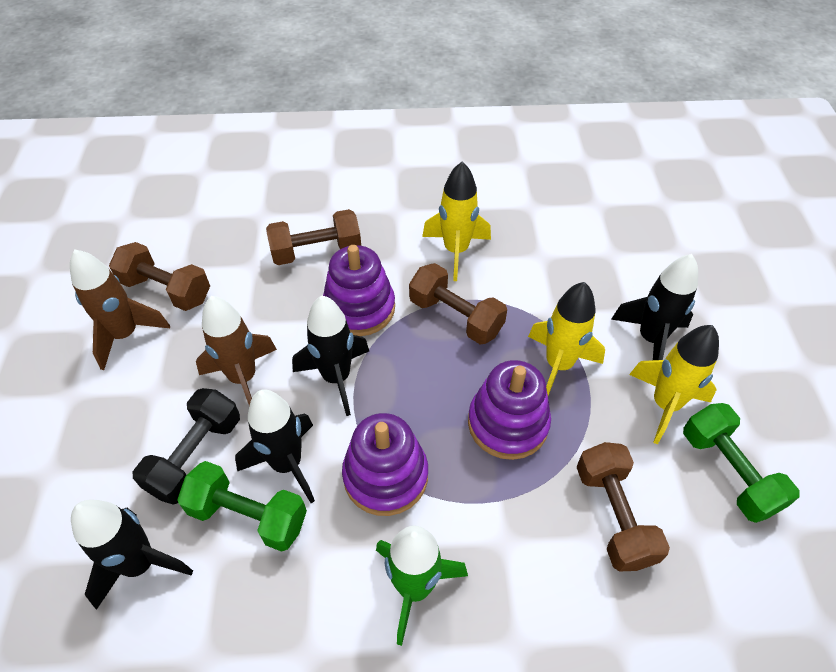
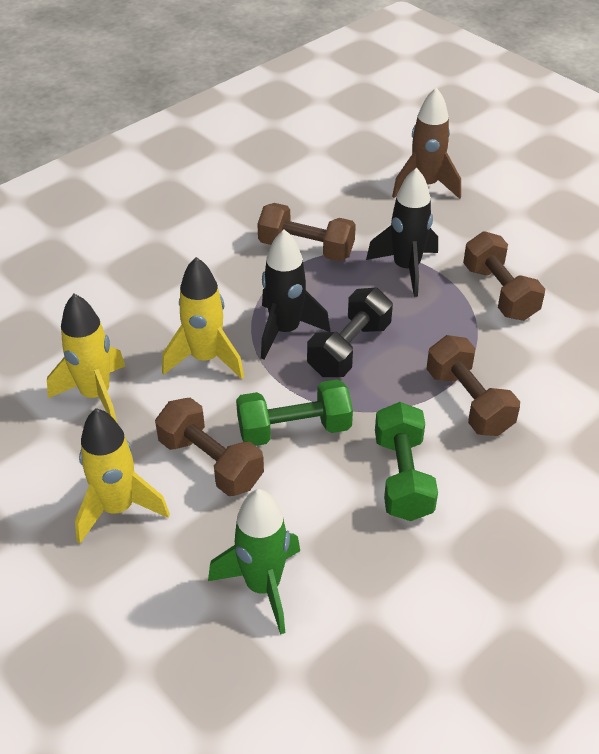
black rocket: 4 -> 2
brown rocket: 2 -> 1
purple stacking toy: 3 -> 0

